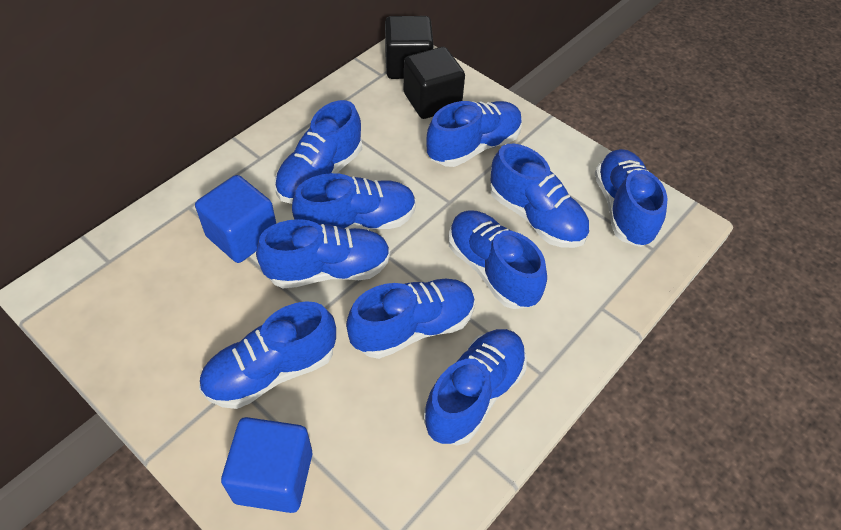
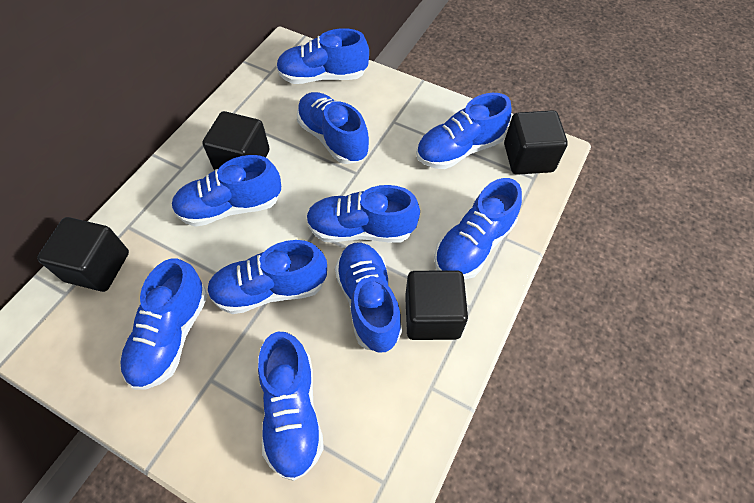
black cube: 2 -> 4
blue cube: 2 -> 0

